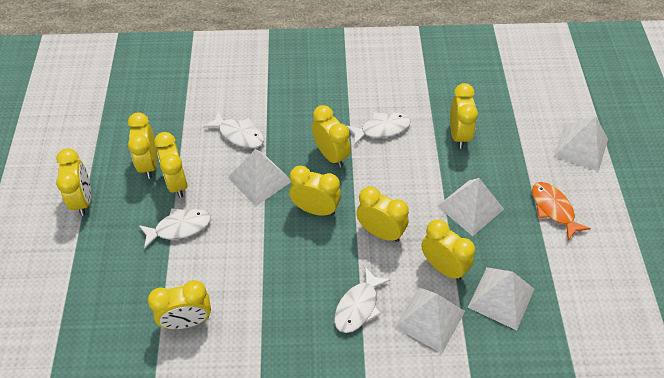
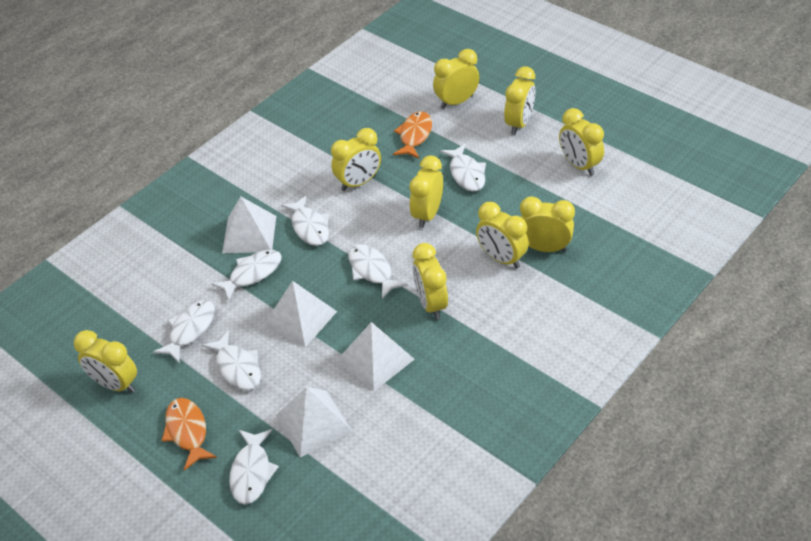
orange fish: 1 -> 2
white fish: 4 -> 7
white pyramid: 5 -> 4

